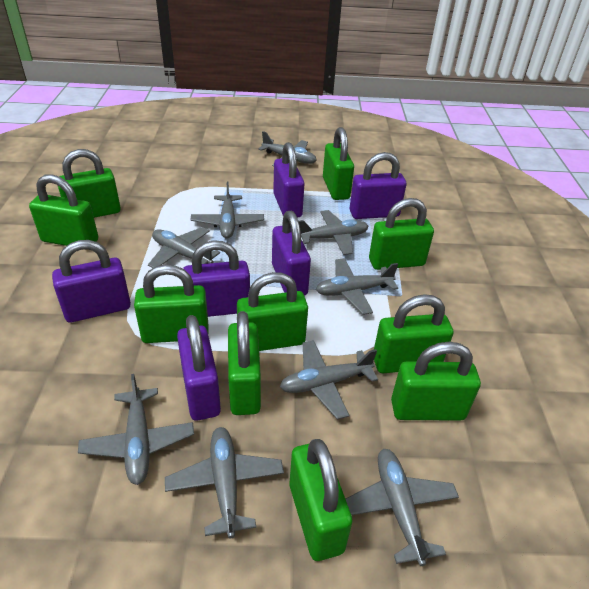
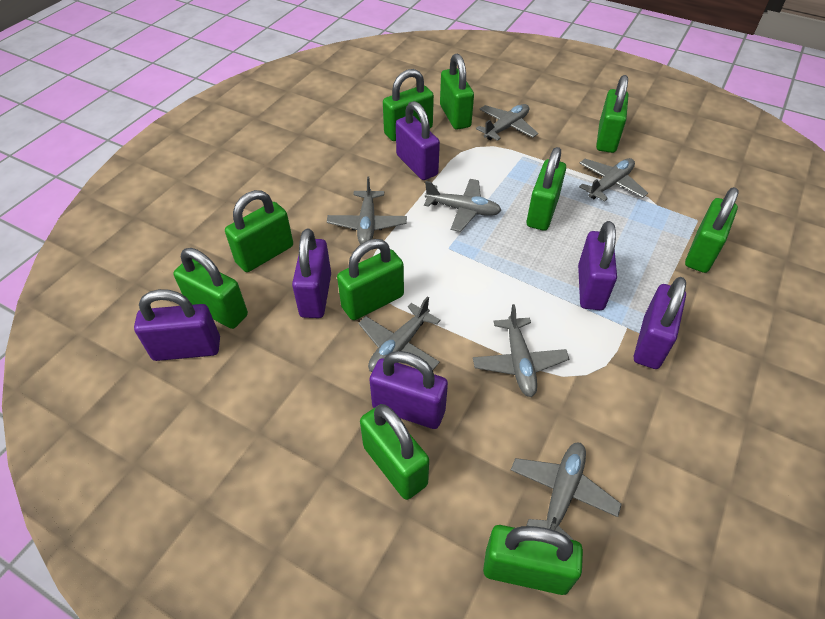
grey plane: 9 -> 7

